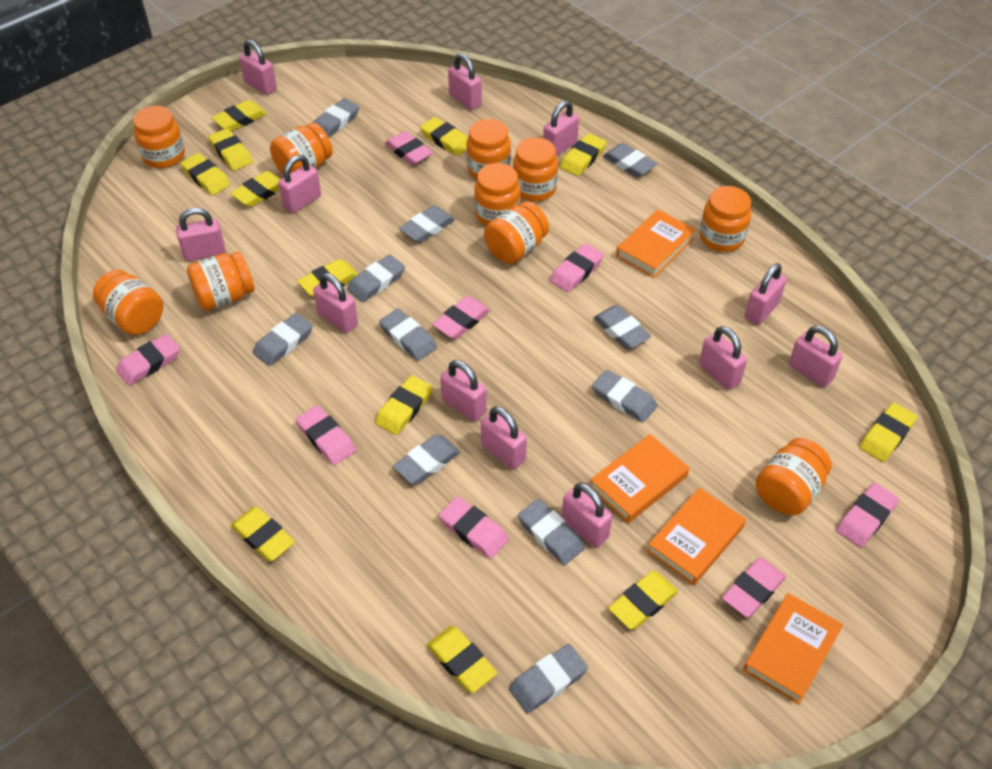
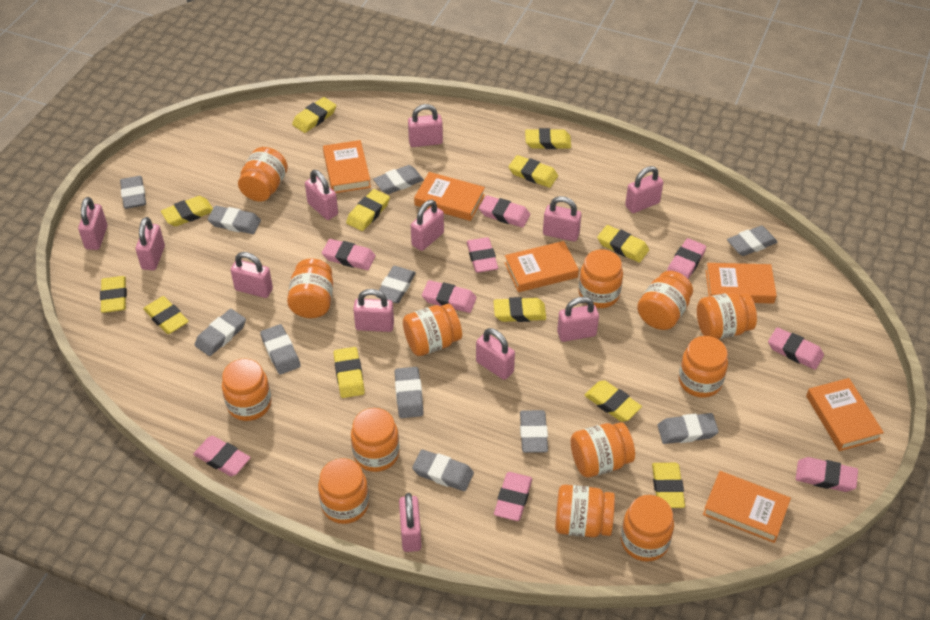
orange book: 4 -> 6
orange jar: 10 -> 13
pink eraser: 8 -> 9

